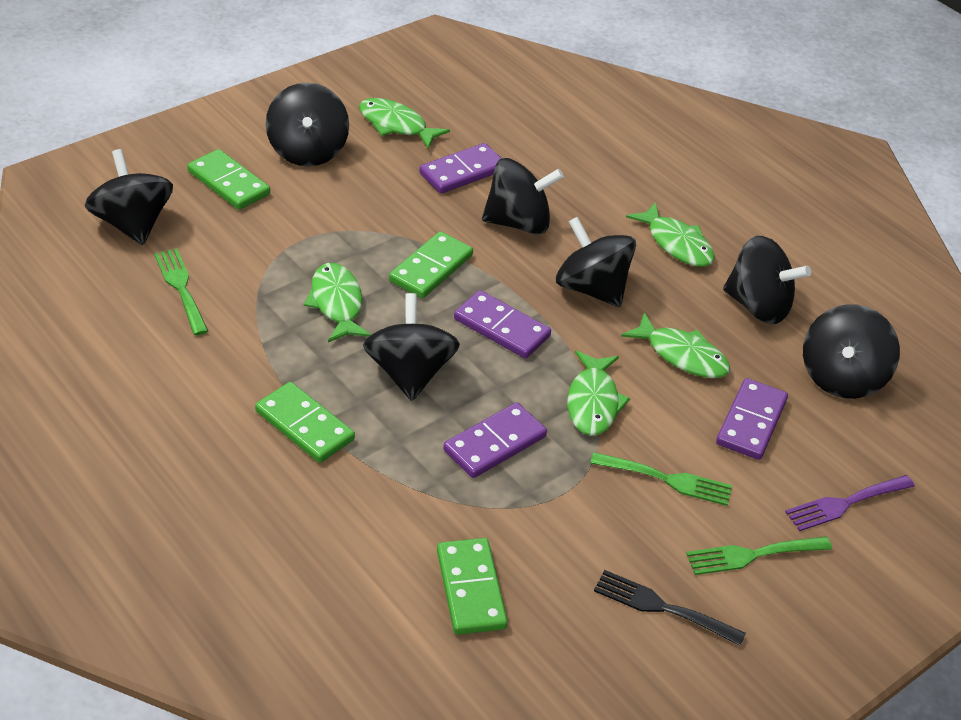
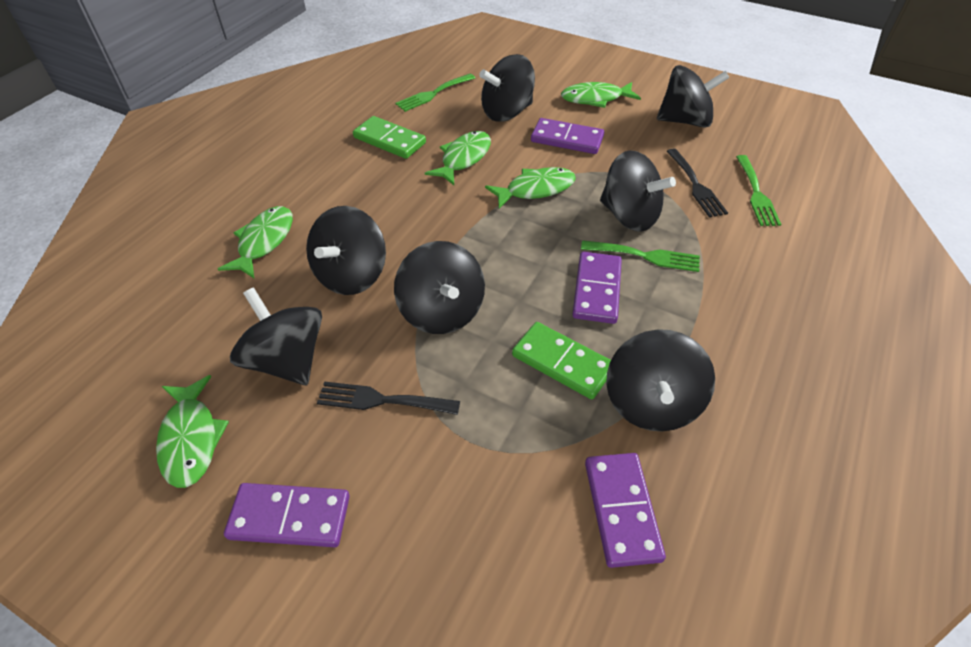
black fork: 1 -> 2
green domino: 4 -> 2
purple fork: 1 -> 0

